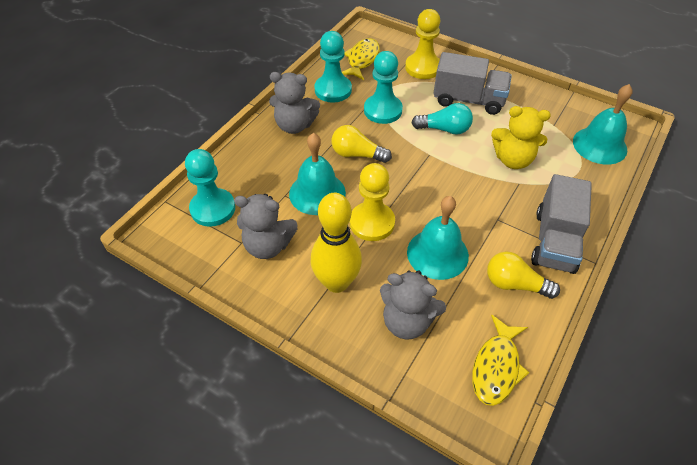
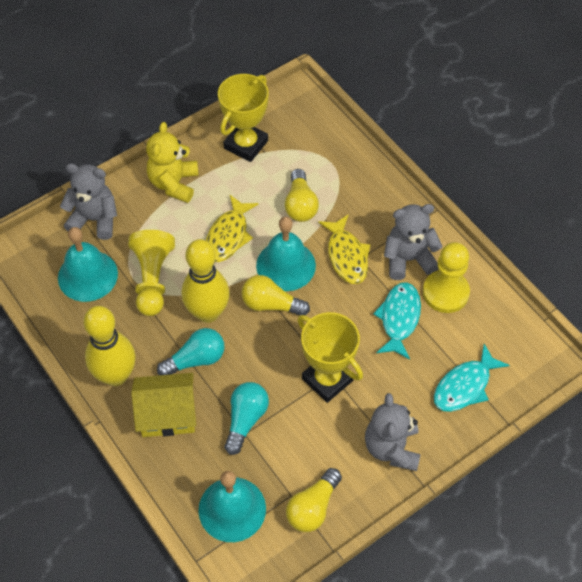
grey truck: 2 -> 0
turquoise fish: 0 -> 2
turquoise light bulb: 1 -> 2
turquoise pawn: 3 -> 0
yellow bowling pin: 1 -> 2
yellow house: 0 -> 1
yellow light bulb: 2 -> 3
yellow trophy: 0 -> 2

